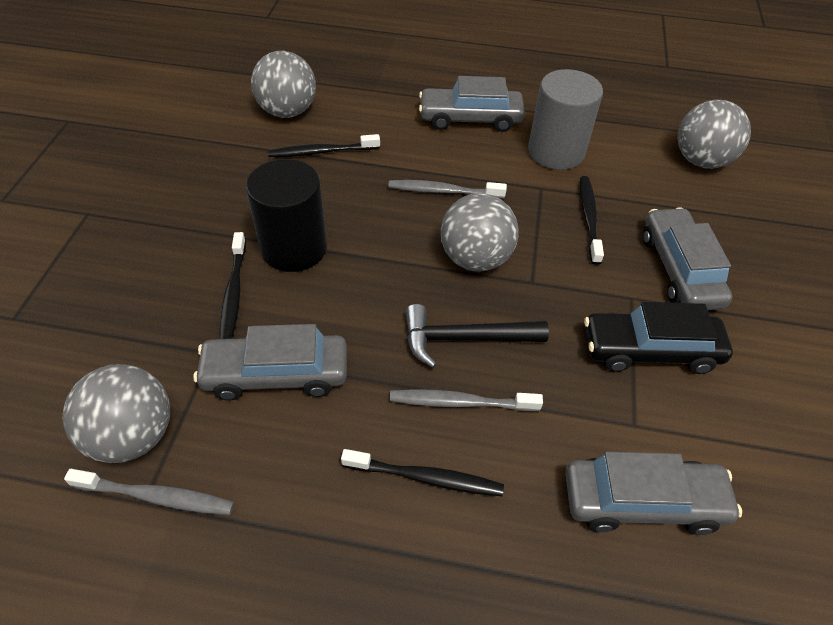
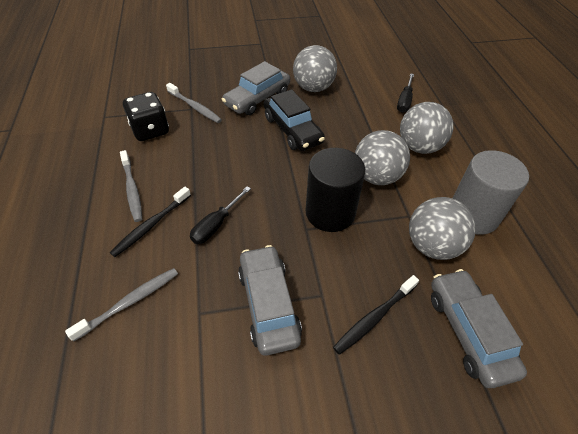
black dice: 0 -> 1
black hammer: 1 -> 0
black screwdriver: 0 -> 2
black toothbrush: 4 -> 2
grey car: 4 -> 3

